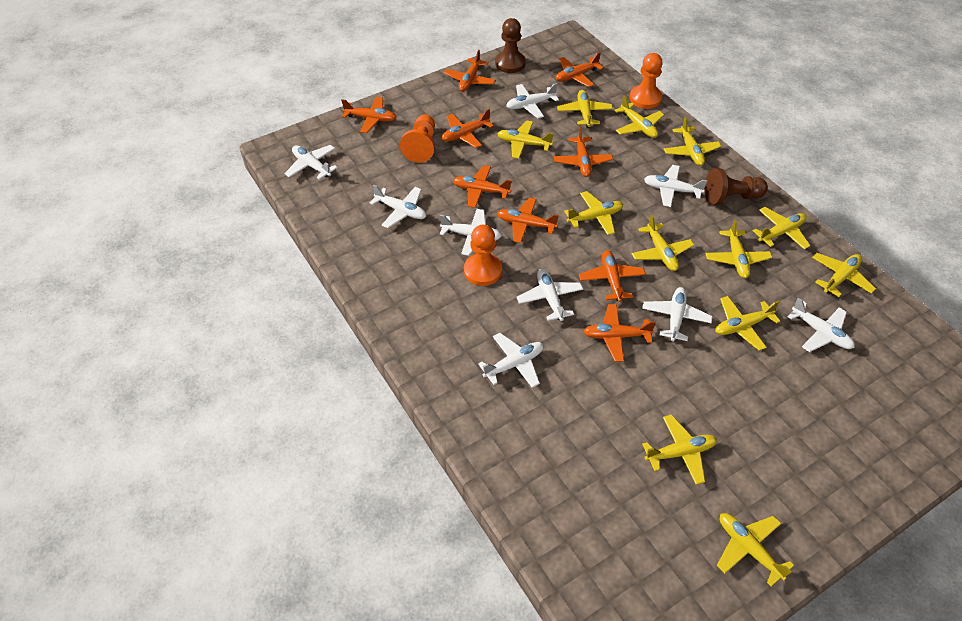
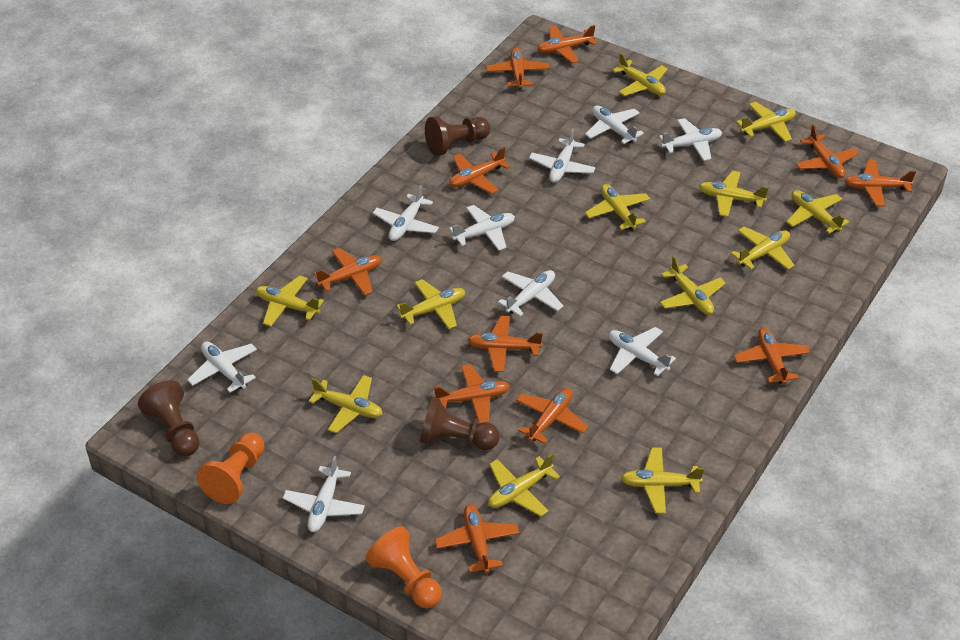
brown pawn: 2 -> 3
orange pawn: 3 -> 2
orange plane: 9 -> 11

